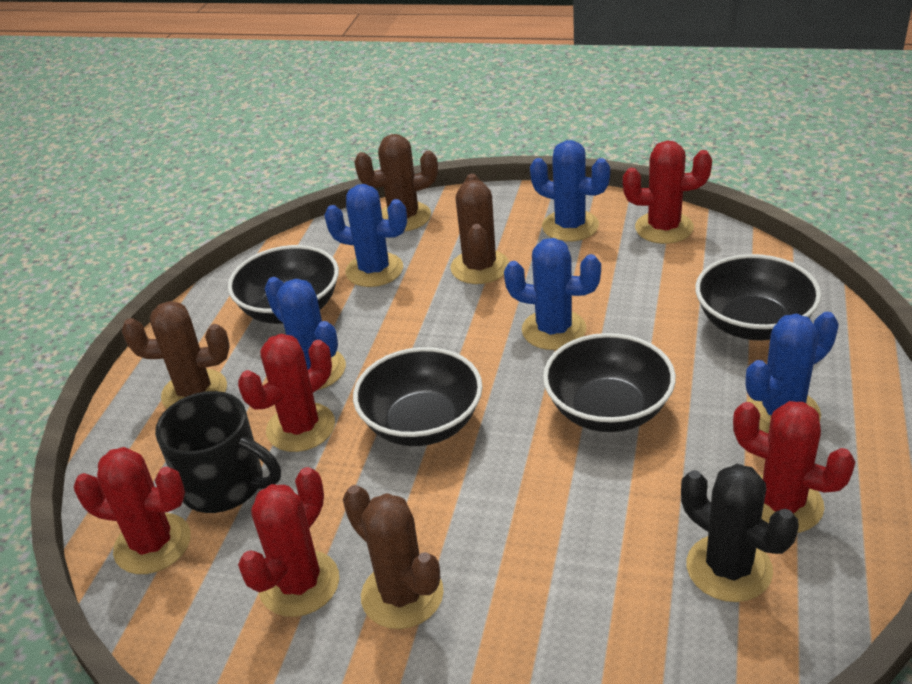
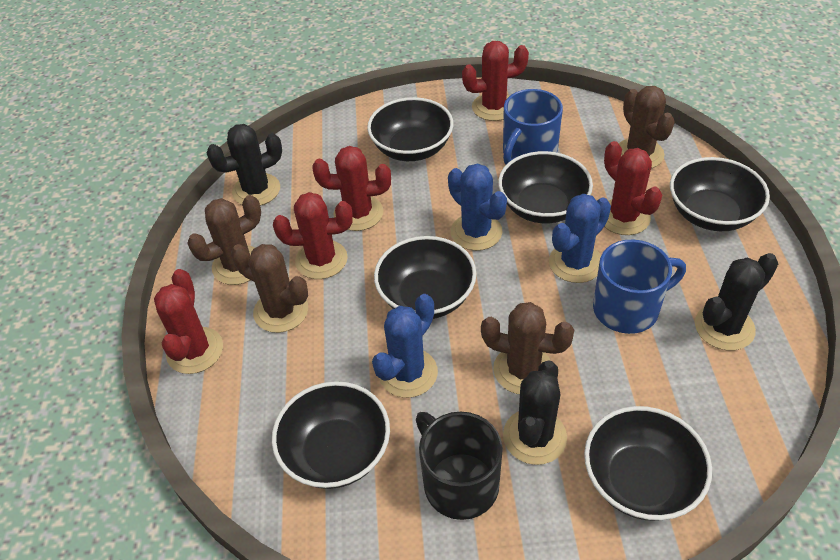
black bowl: 4 -> 6
black cactus: 1 -> 3
blue cactus: 5 -> 3
blue mug: 0 -> 2

